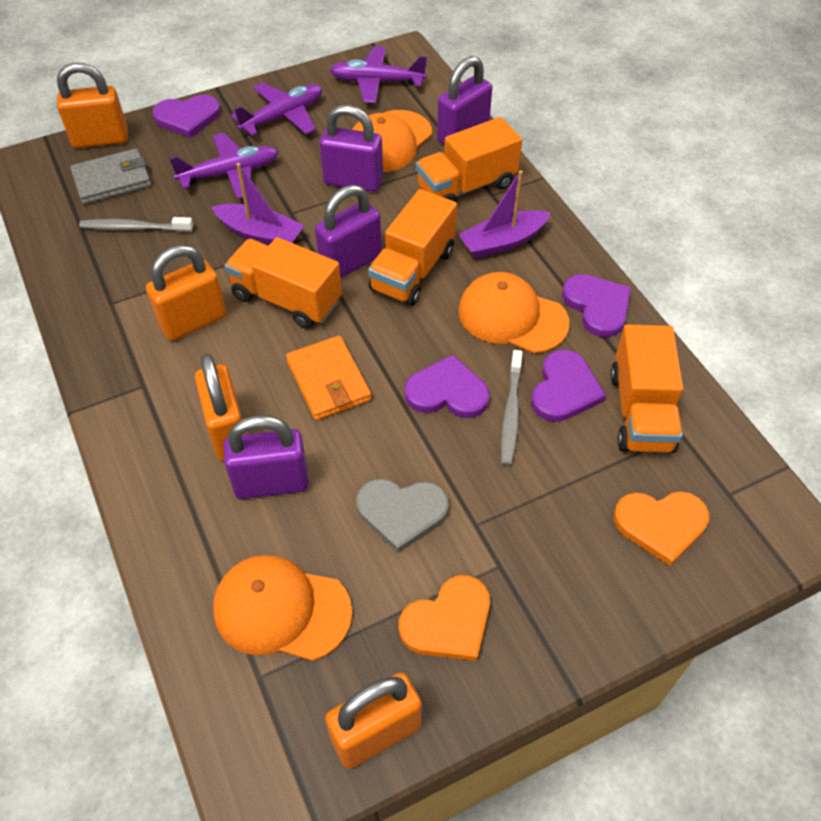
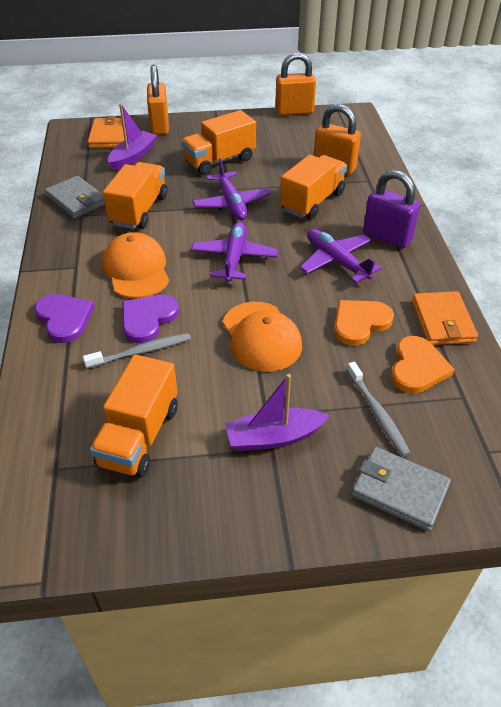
grey heart: 1 -> 0
grey wallet: 1 -> 2
orange cap: 3 -> 2
orange padlock: 4 -> 3
orange wallet: 1 -> 2
purple heart: 4 -> 2
purple padlock: 4 -> 1

